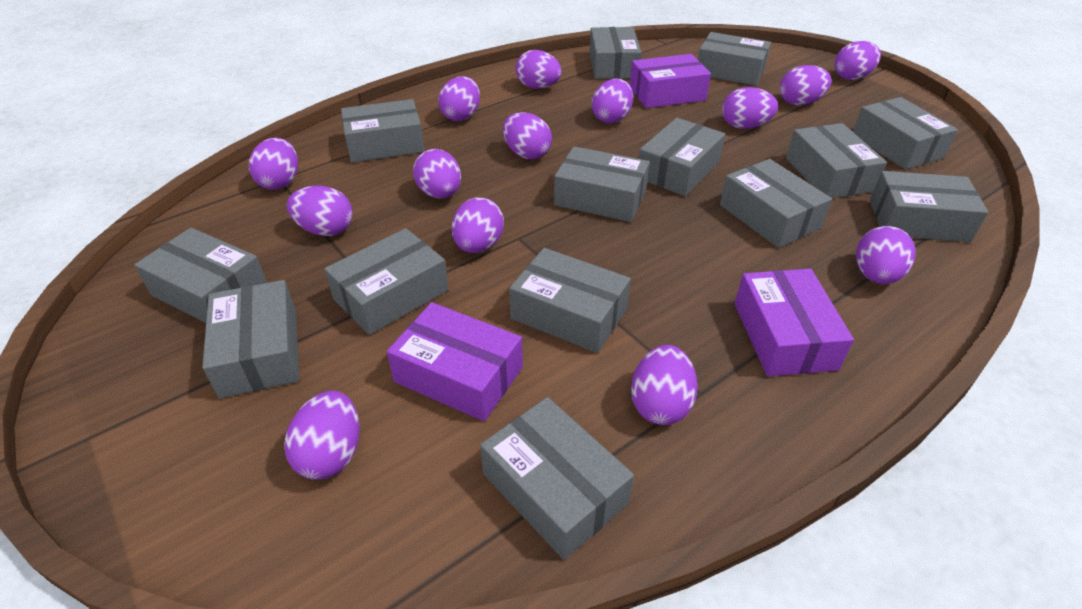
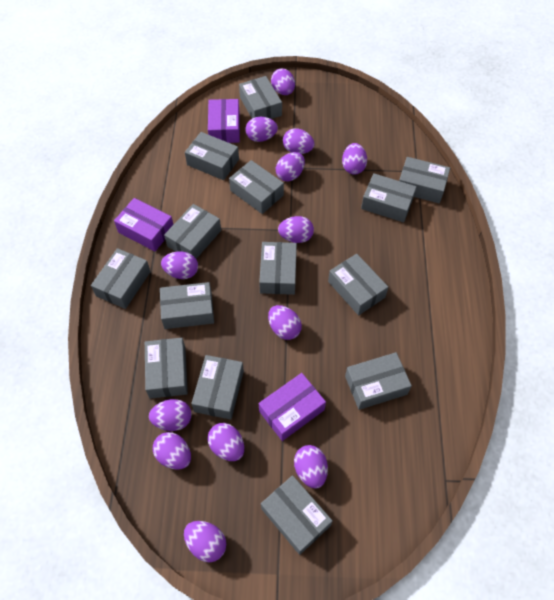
purple egg: 14 -> 13

